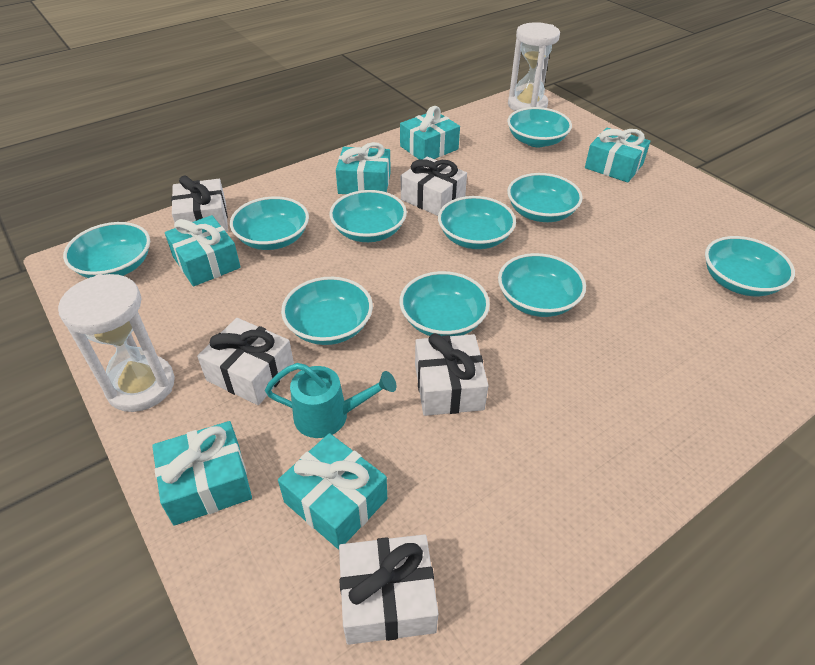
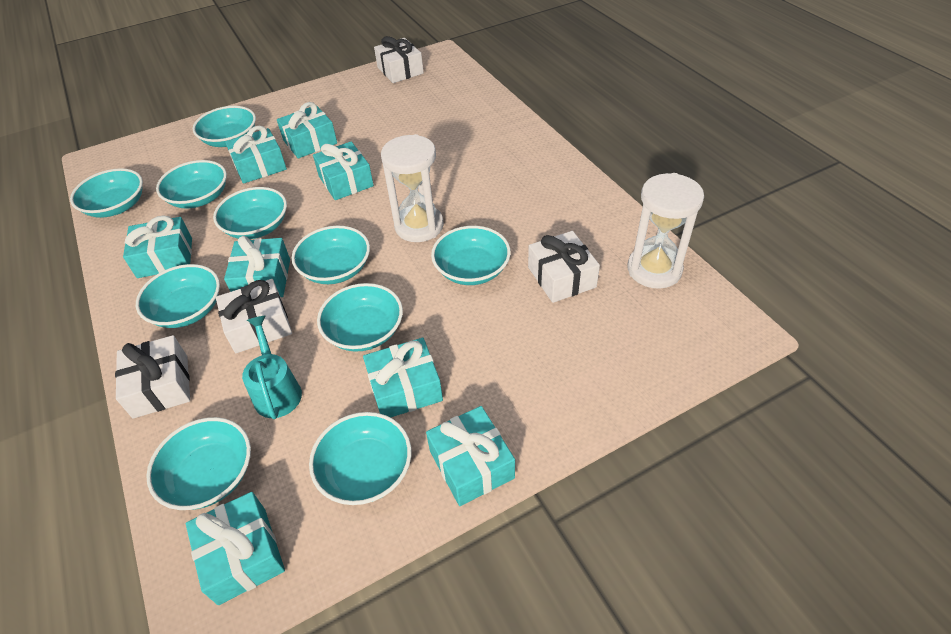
turquoise gift: 6 -> 8
white gift: 5 -> 4

